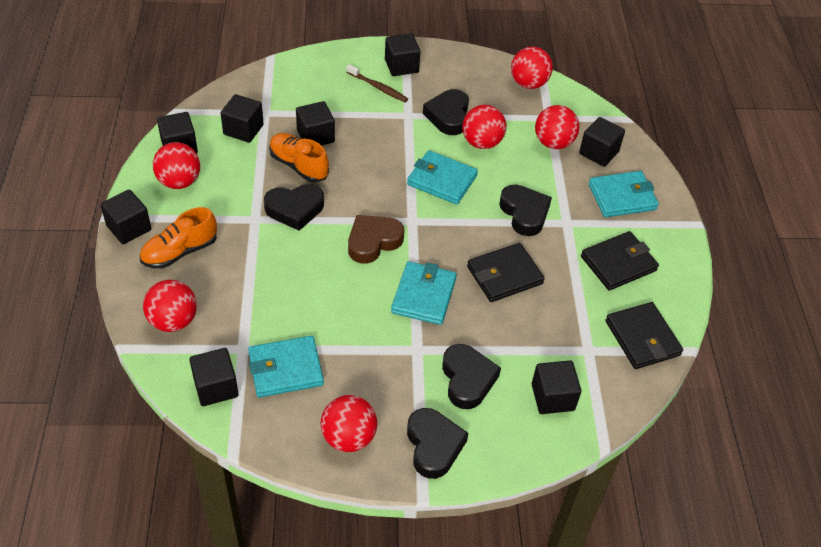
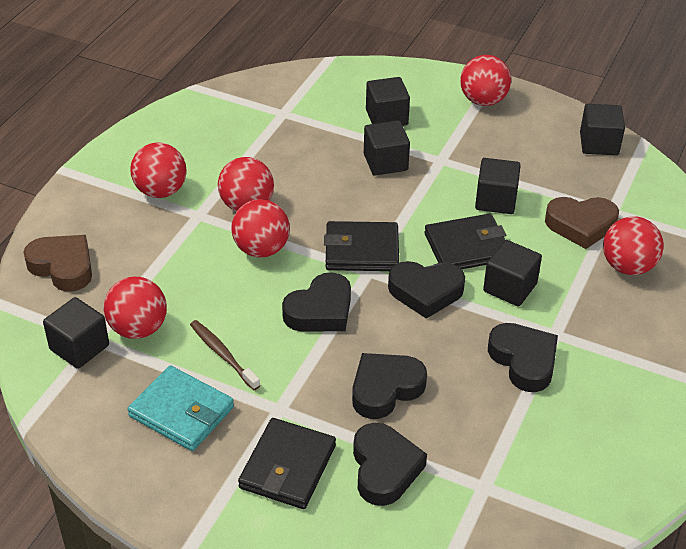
black cube: 8 -> 6
brown heart: 1 -> 2
orange shoe: 2 -> 0
turquoise wallet: 4 -> 1

